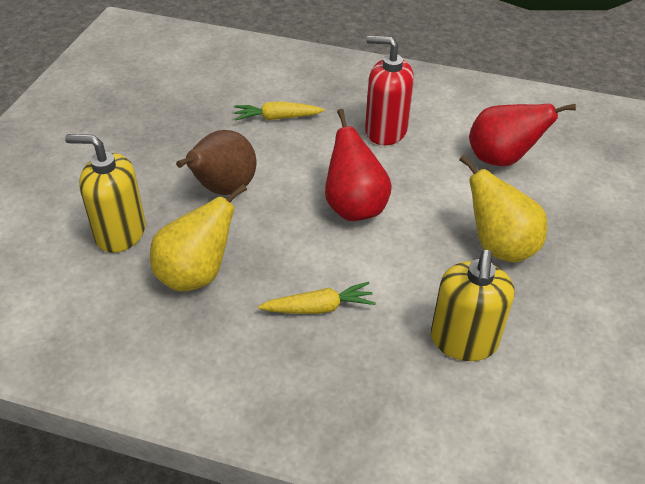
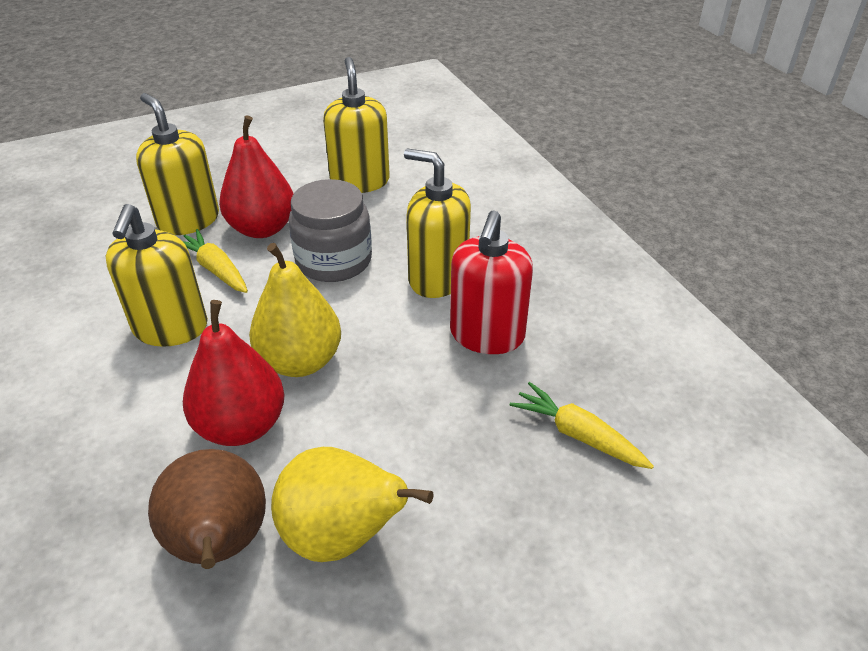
grey jar: 0 -> 1
yellow soap dispenser: 2 -> 4

